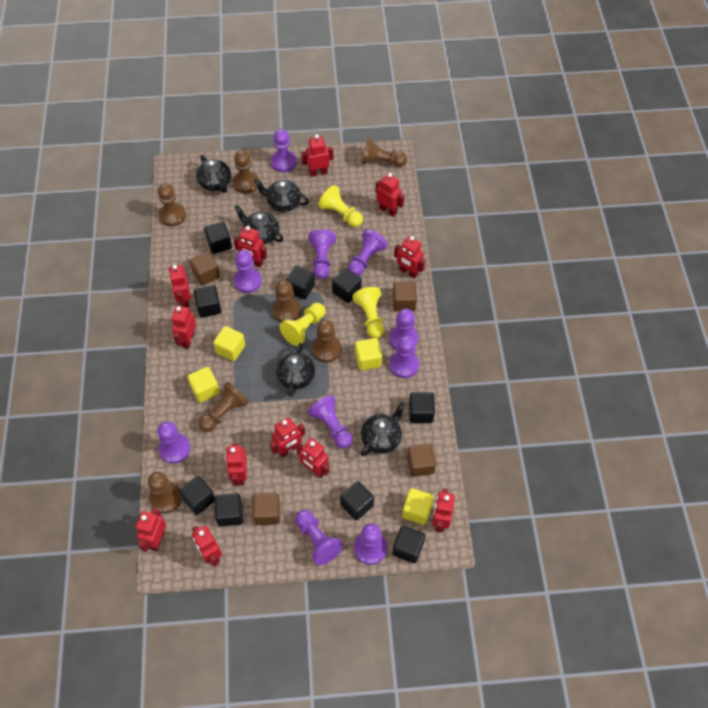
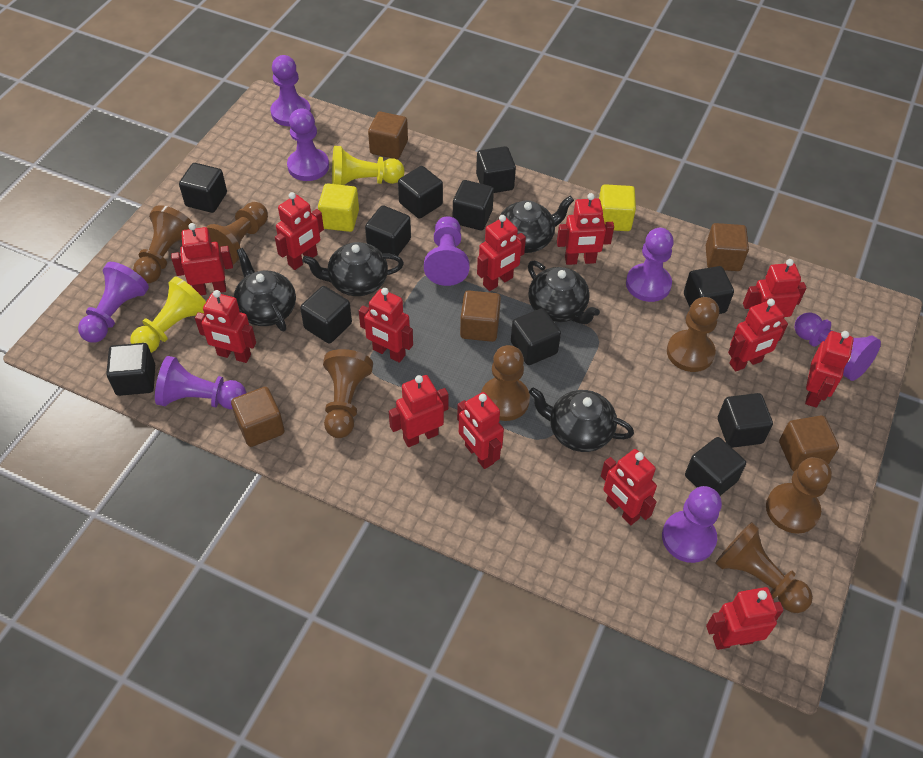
black cube: 9 -> 11
brown cube: 4 -> 5
purple pawn: 10 -> 8
red robot: 12 -> 13
yellow cube: 4 -> 2
yellow pawn: 3 -> 2

